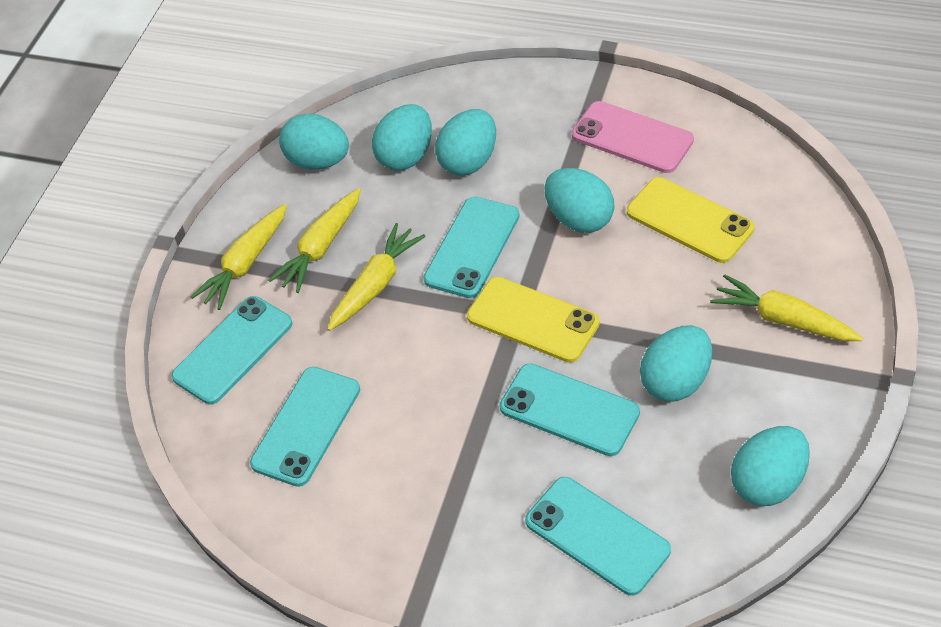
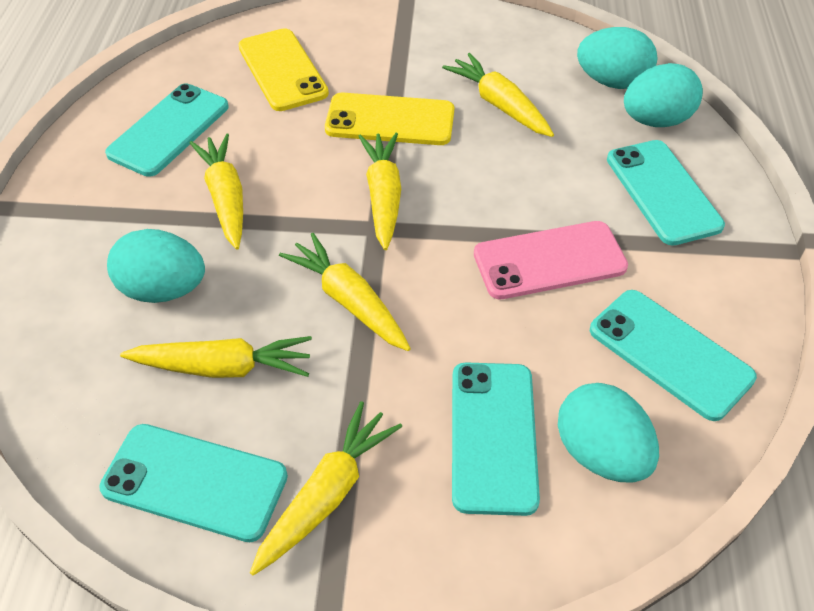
turquoise egg: 6 -> 4
yellow carrot: 4 -> 6

